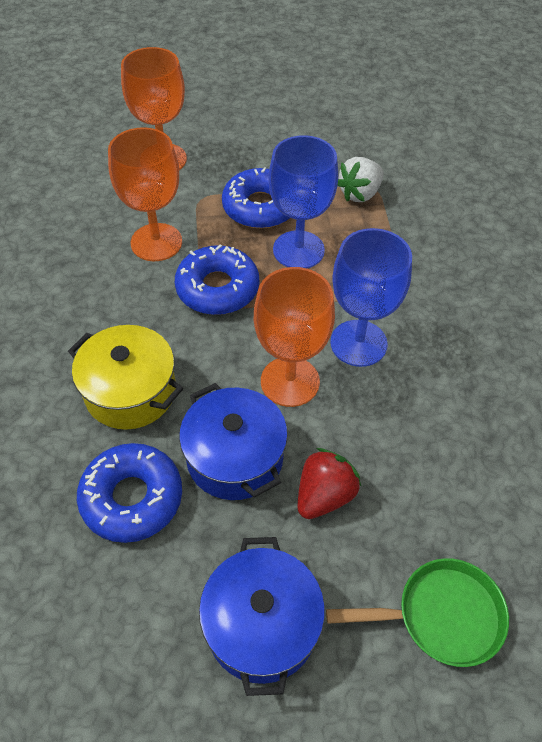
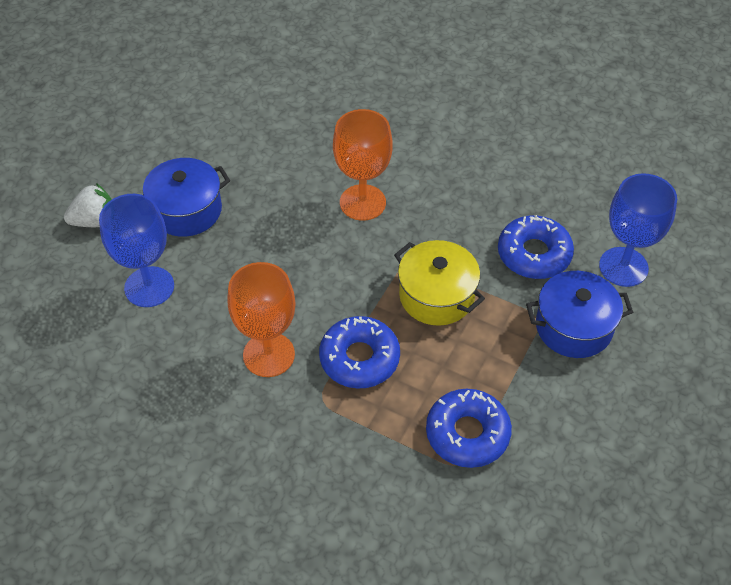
green pan: 1 -> 0
orange goblet: 3 -> 2
red strawberry: 1 -> 0

